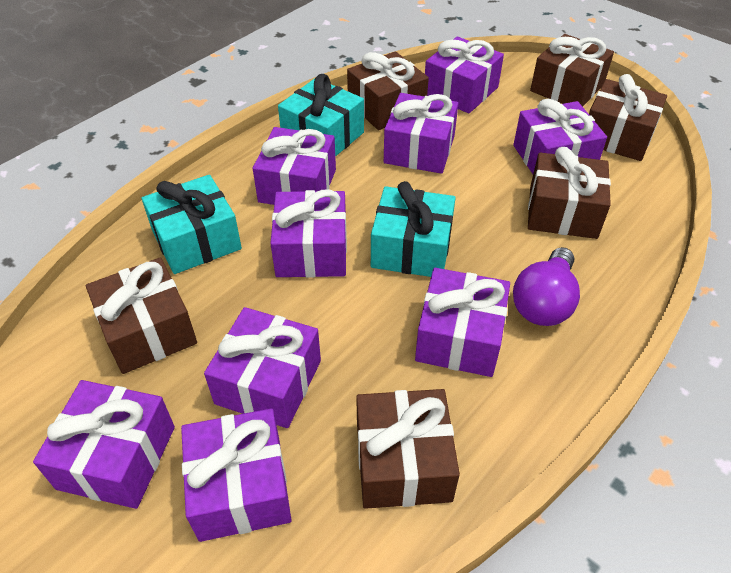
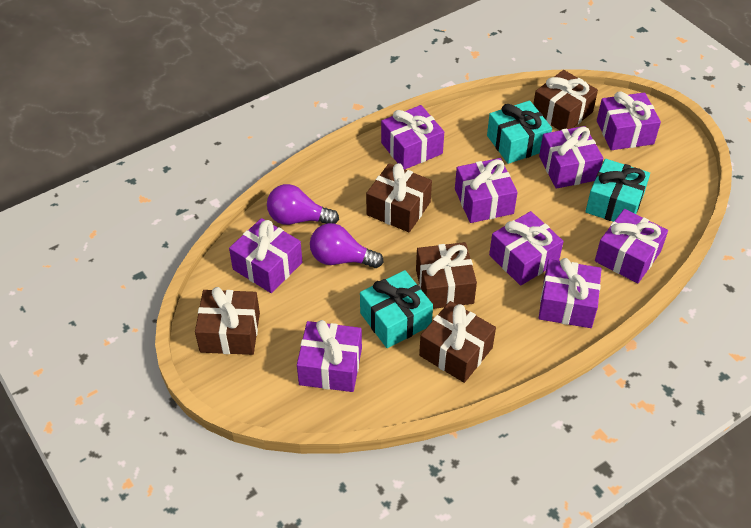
brown gift: 6 -> 5
purple light bulb: 1 -> 2

